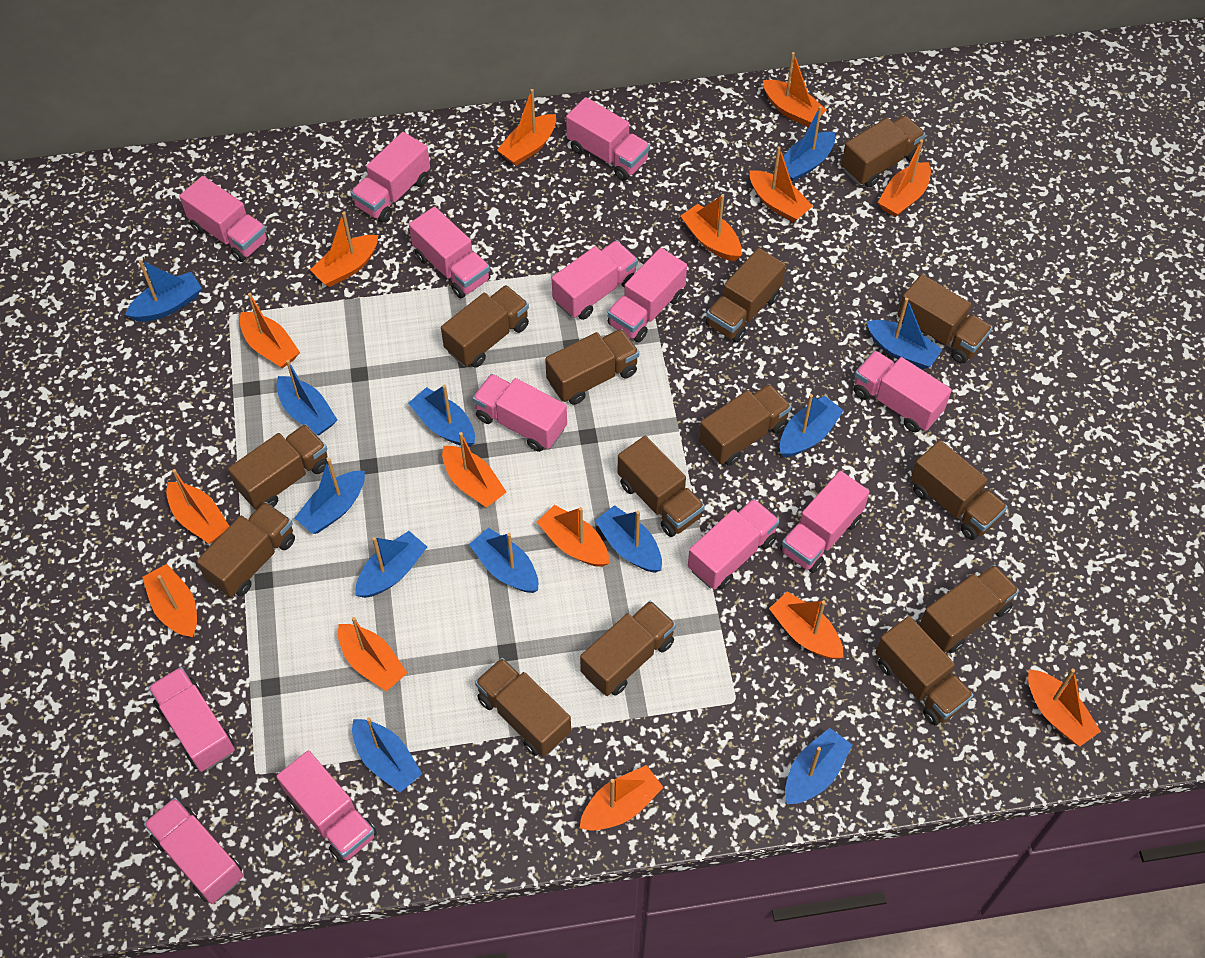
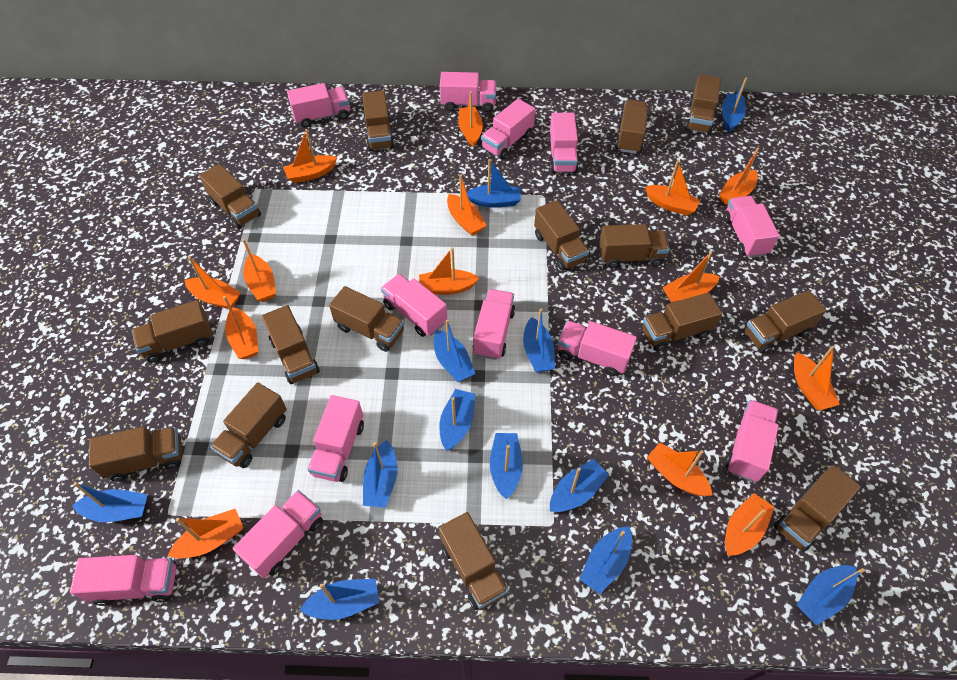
brown truck: 14 -> 15
orange boat: 15 -> 14
pink truck: 13 -> 12

